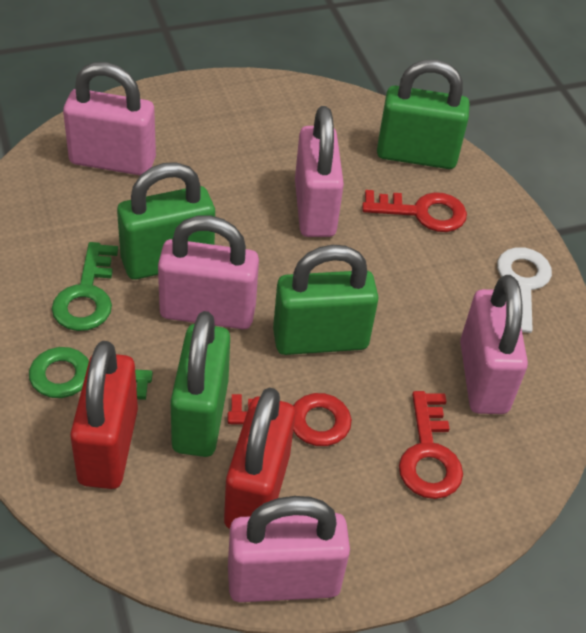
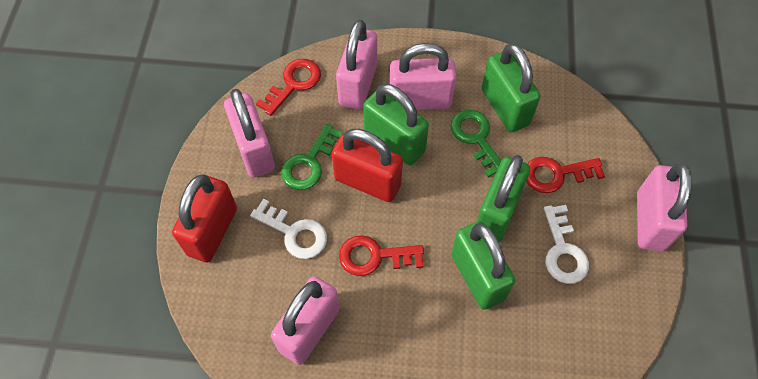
white key: 1 -> 2

